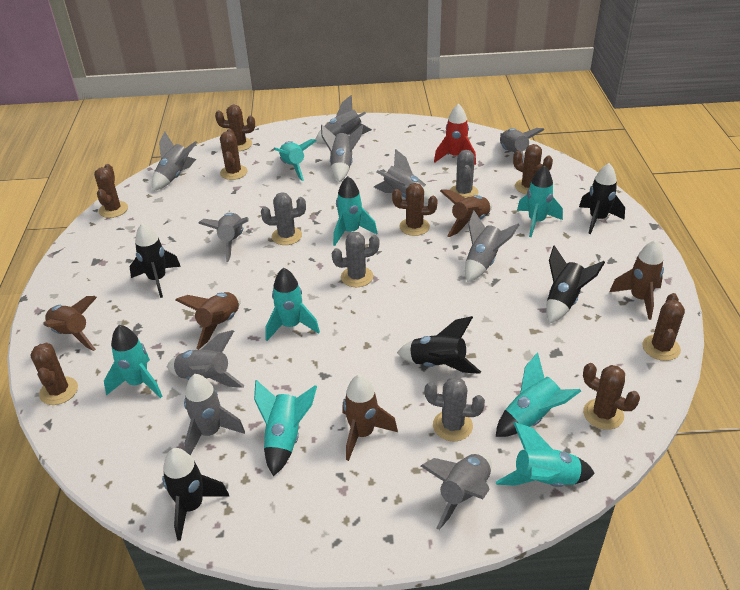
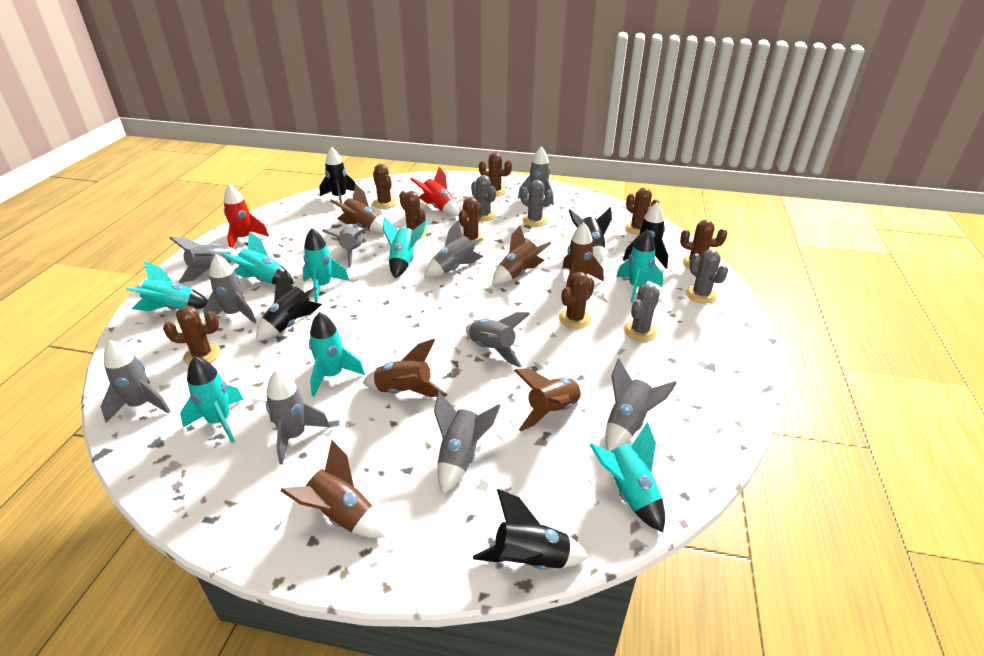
brown rocket: 5 -> 6
red rocket: 1 -> 2

